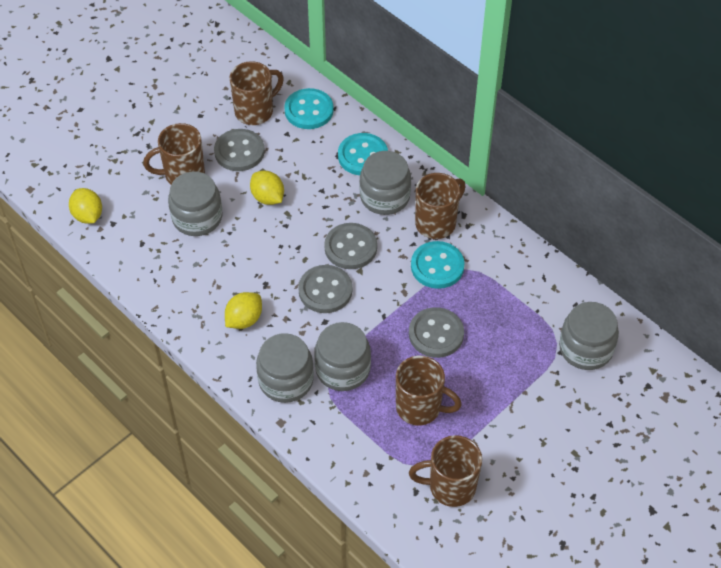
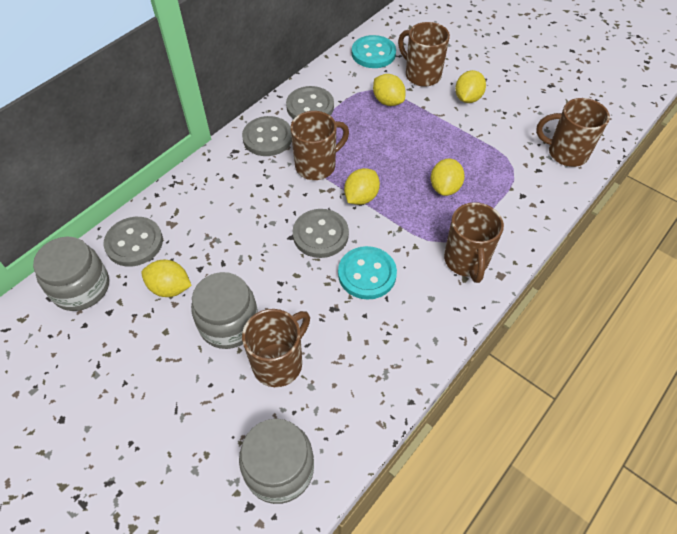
grey jar: 5 -> 3
turquoise button: 3 -> 2
yellow lemon: 3 -> 5

